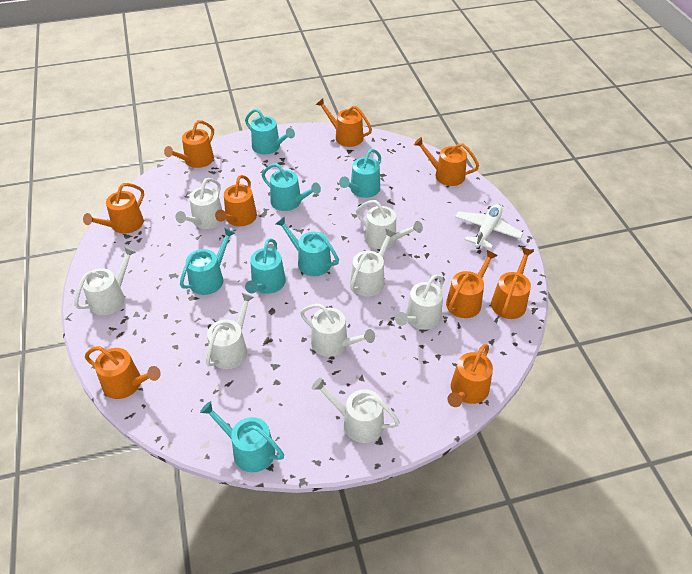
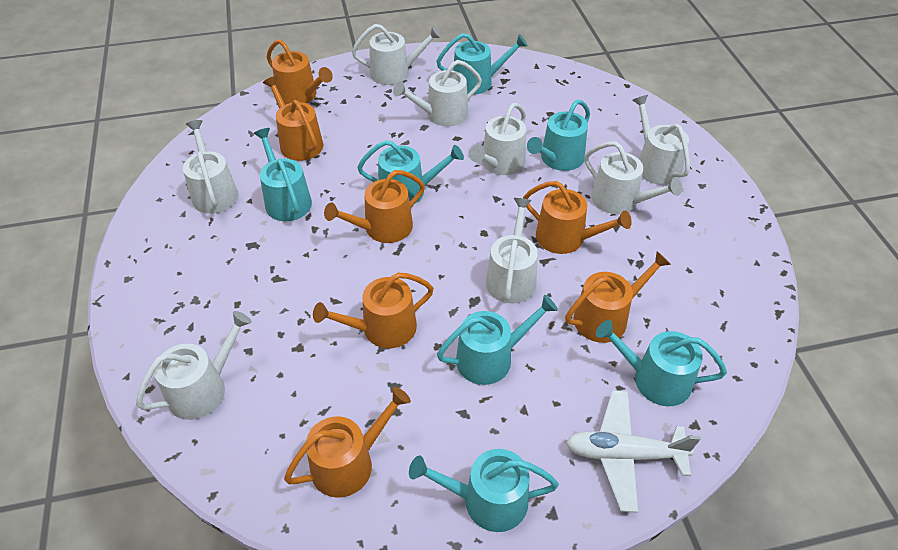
orange watering can: 9 -> 7

